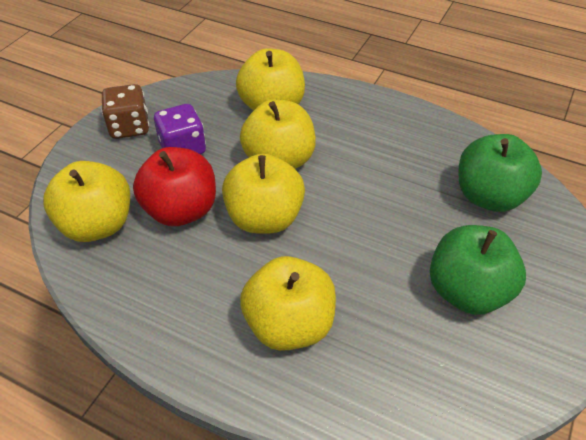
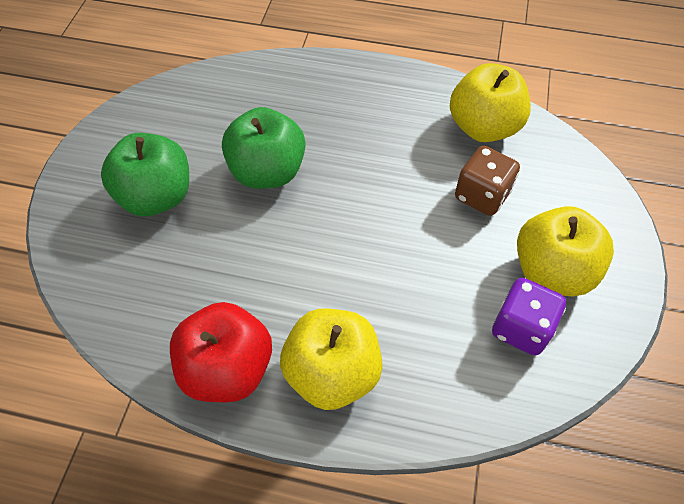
yellow apple: 5 -> 3

